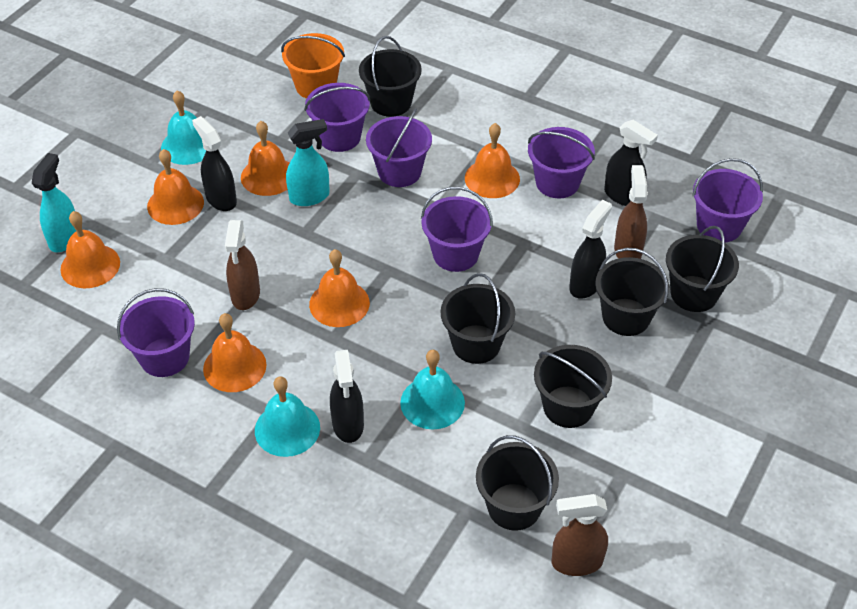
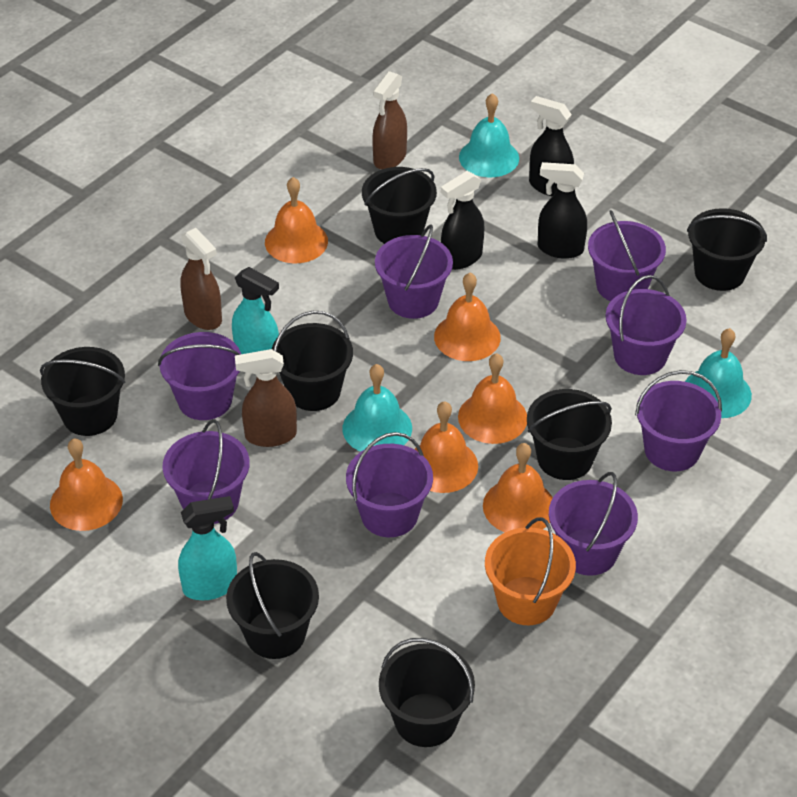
black bucket: 6 -> 7
black spray bottle: 4 -> 3
purple bucket: 6 -> 8

